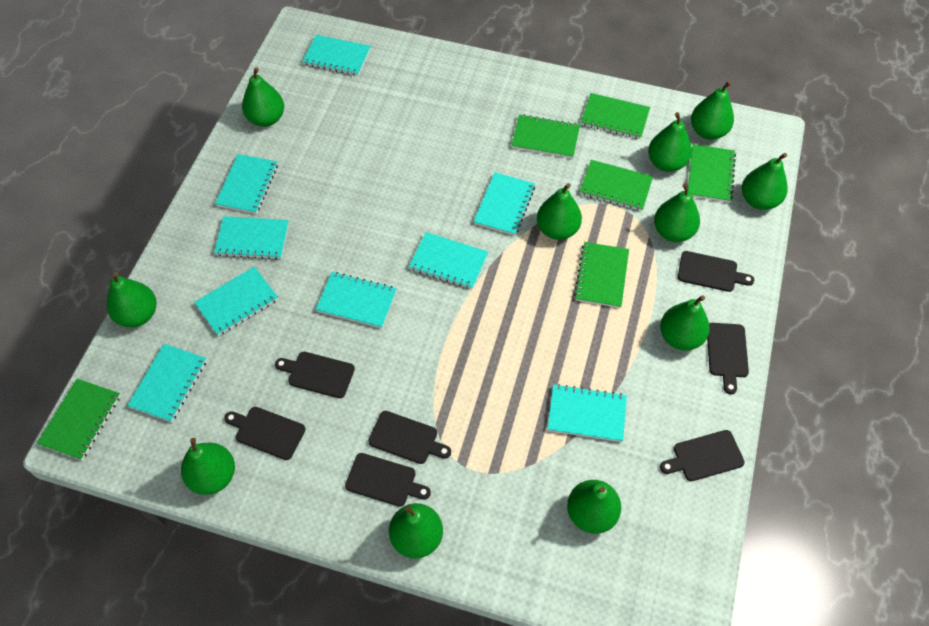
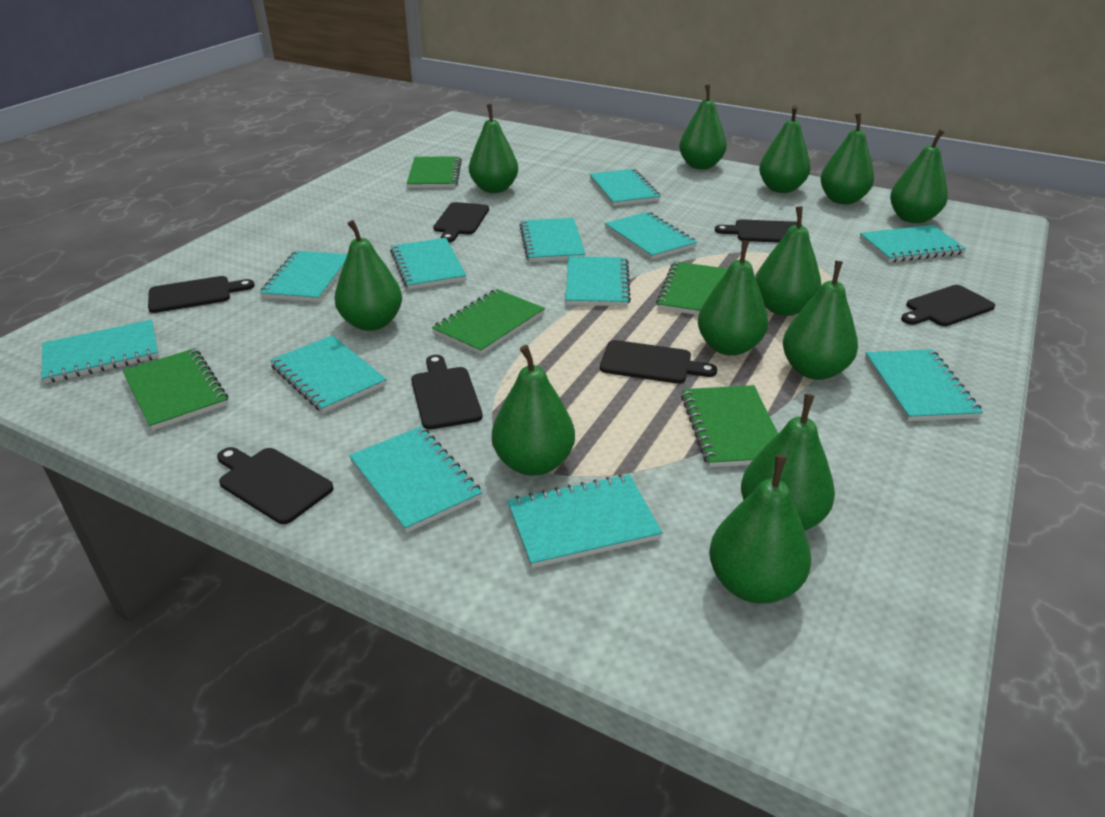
green notebook: 6 -> 5
green pear: 11 -> 12
turquoise notebook: 9 -> 12

